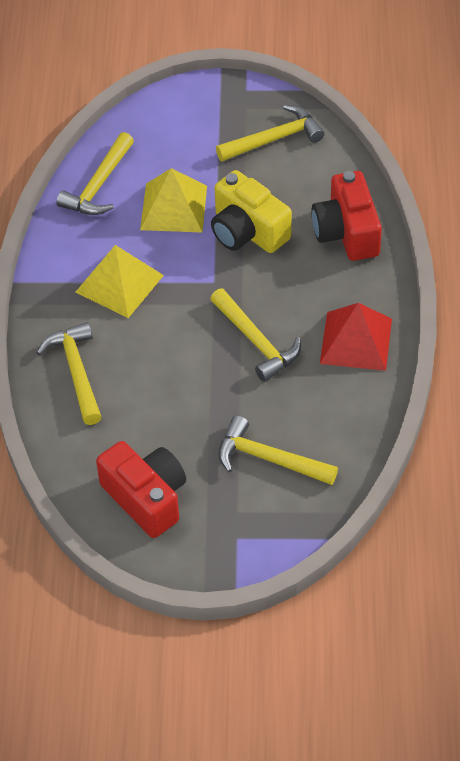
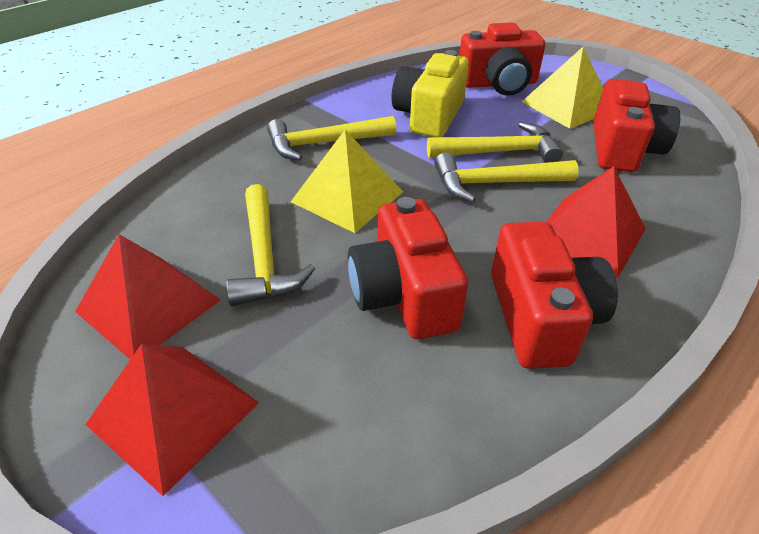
red camera: 2 -> 4
red pyramid: 1 -> 3
yellow hammer: 5 -> 4

